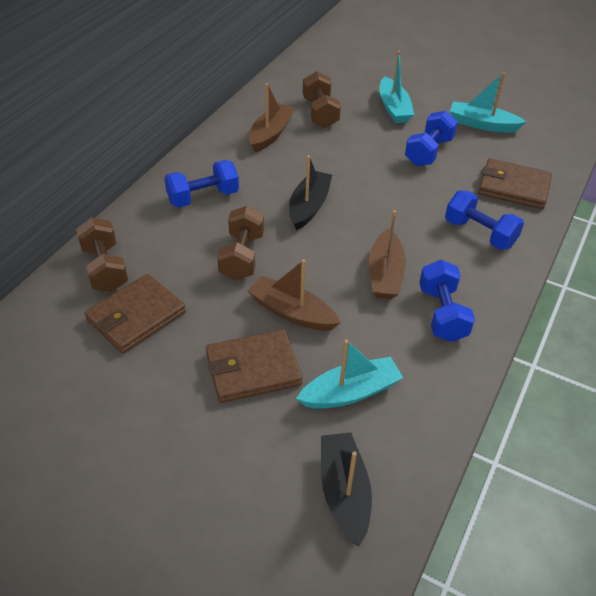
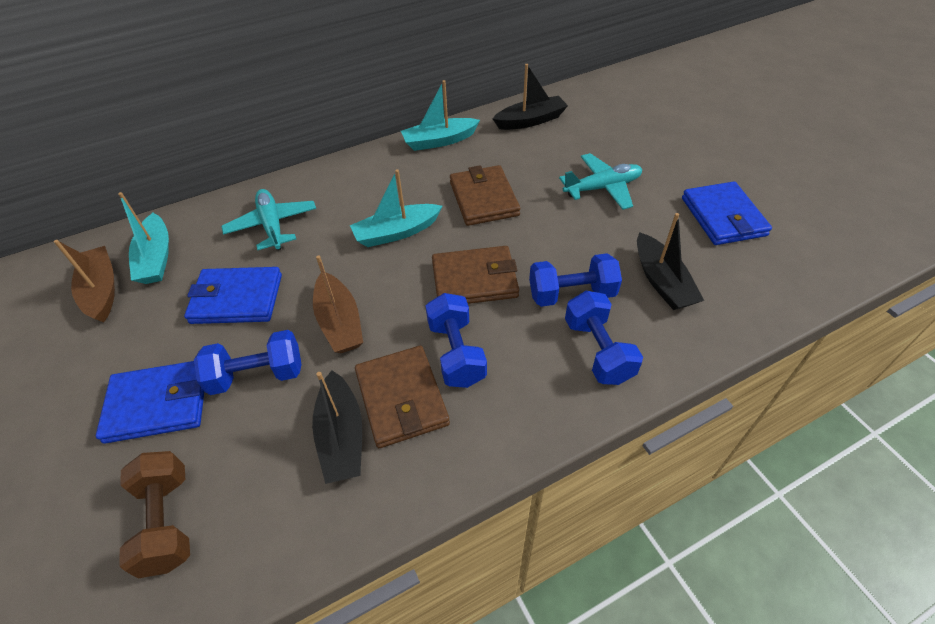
black boat: 2 -> 3
blue wallet: 0 -> 3
brown boat: 3 -> 2
brown dumbbell: 3 -> 1
turquoise plane: 0 -> 2

